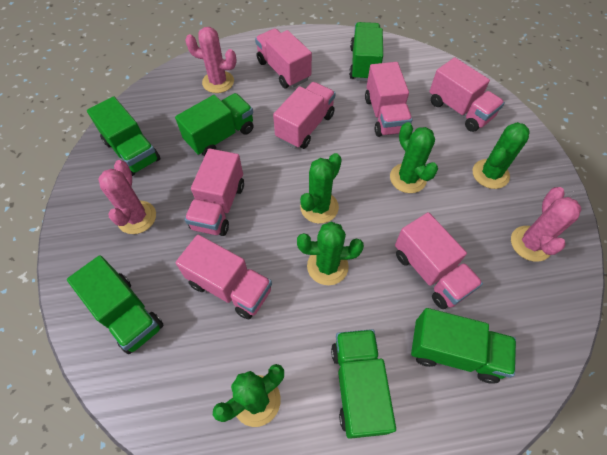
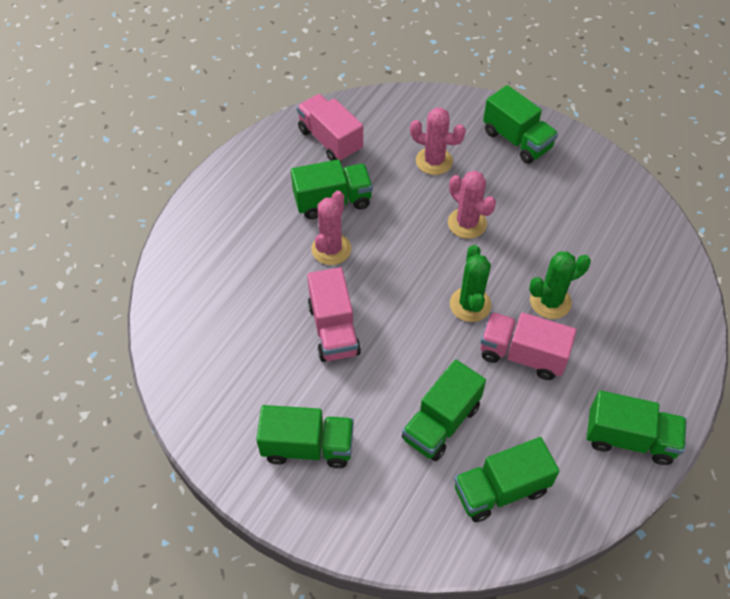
green cactus: 5 -> 2
pink truck: 7 -> 3

